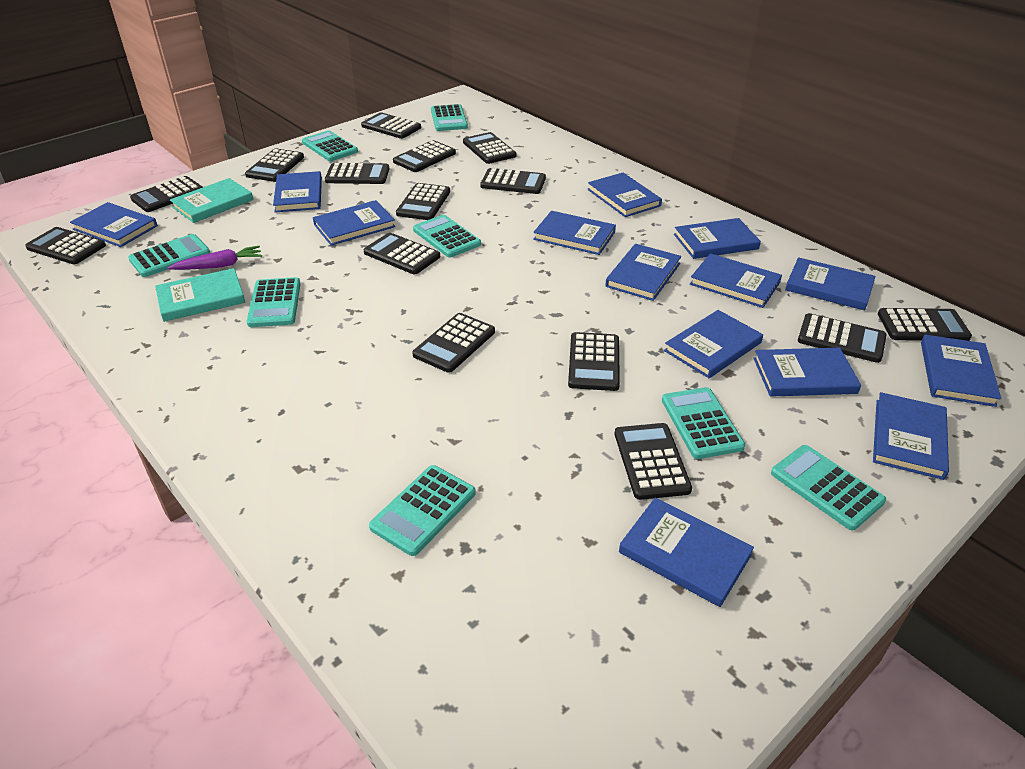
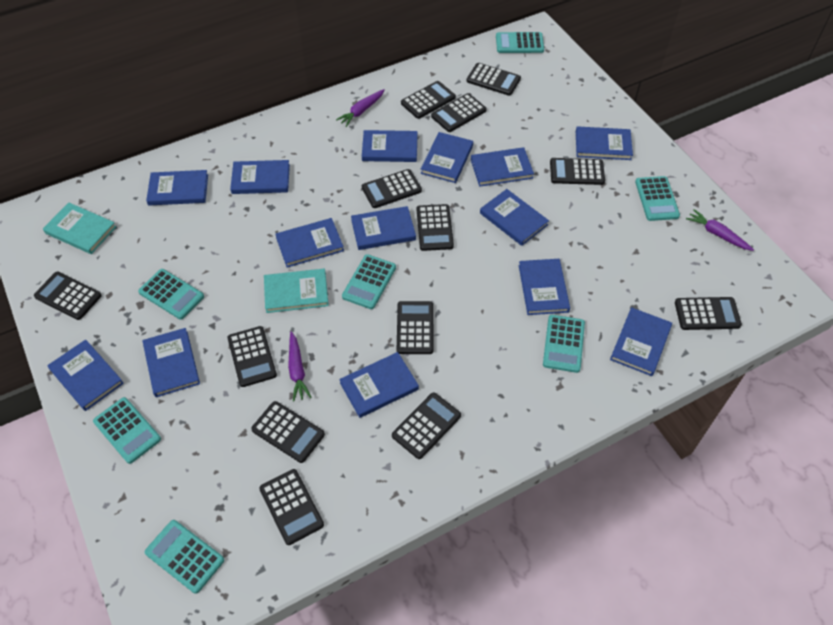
black calculator: 15 -> 13
purple carrot: 1 -> 3
turquoise calculator: 8 -> 7

